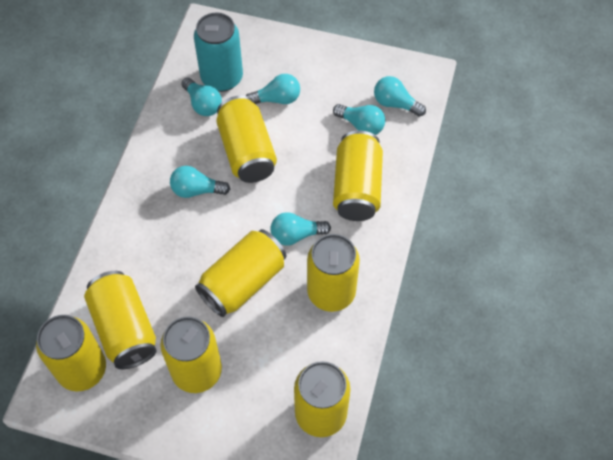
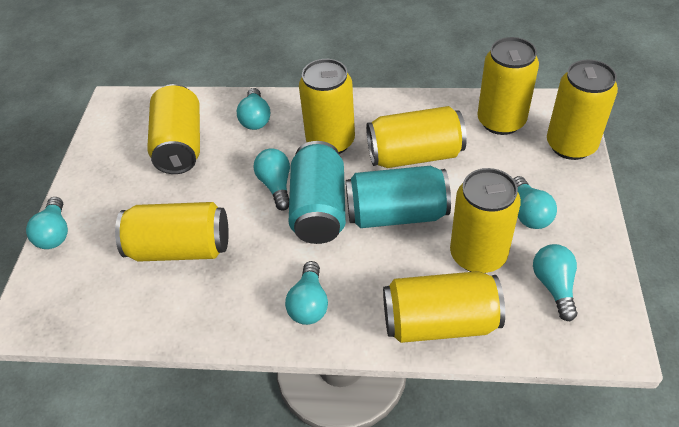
turquoise can: 1 -> 2

